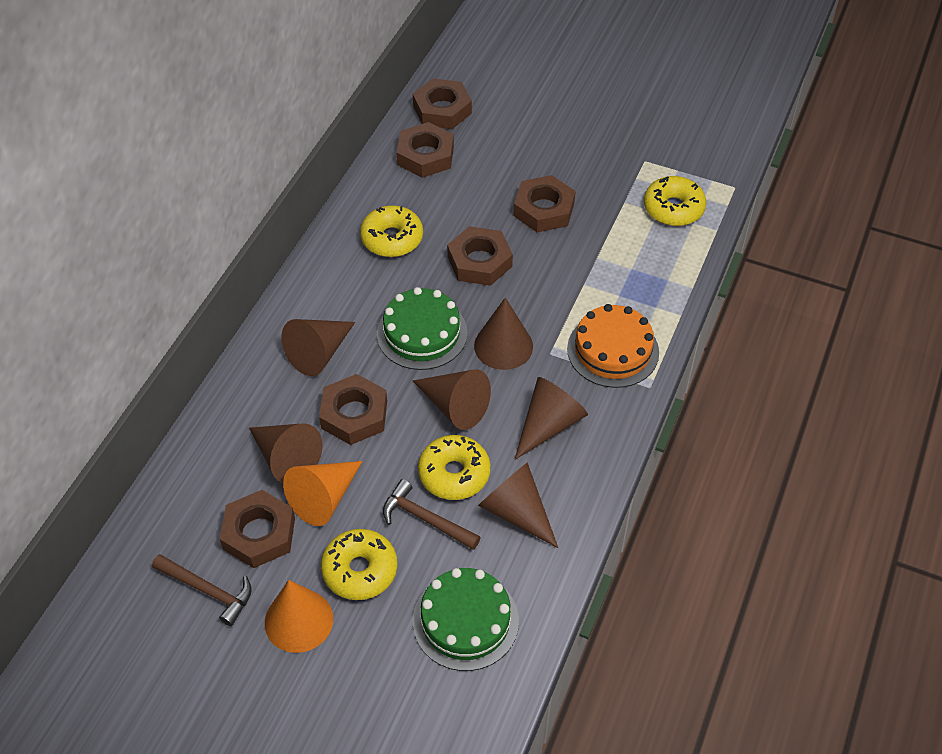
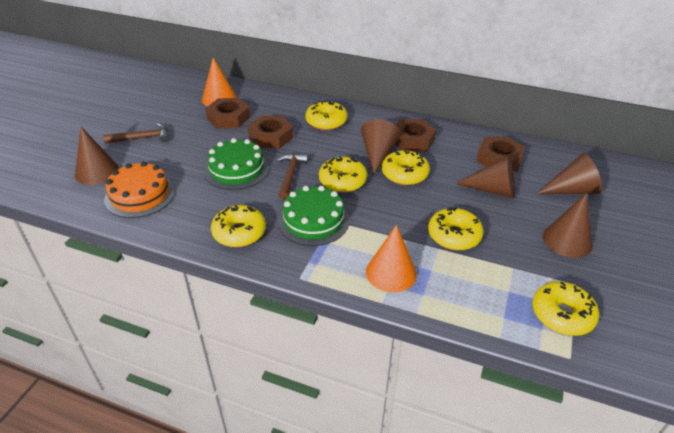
brown cone: 6 -> 5
brown nut: 6 -> 4
yellow donut: 4 -> 6

